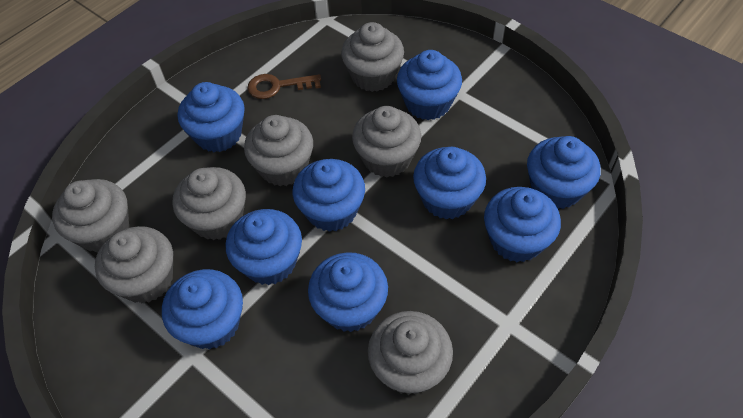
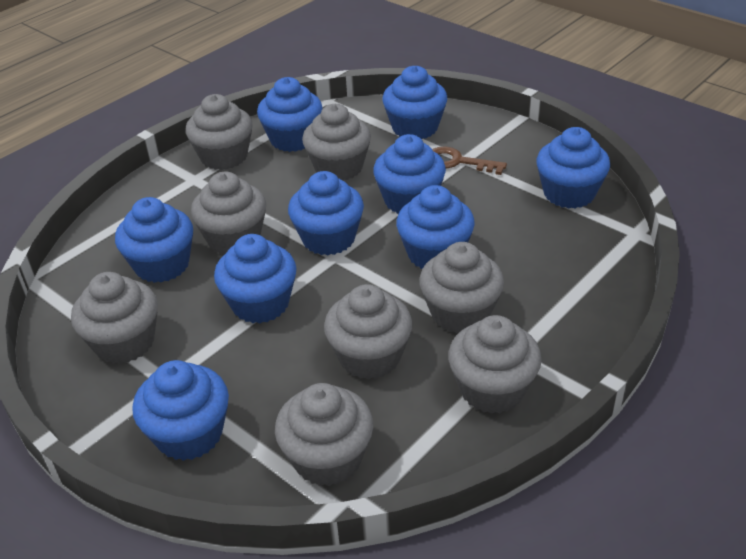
grey cupcake: 7 -> 8

